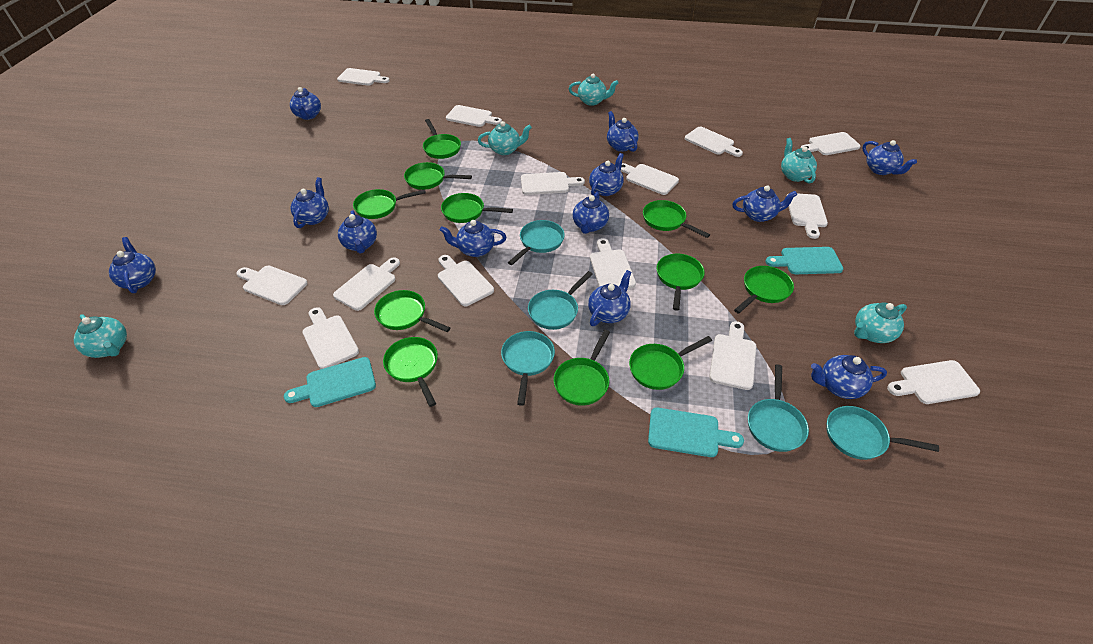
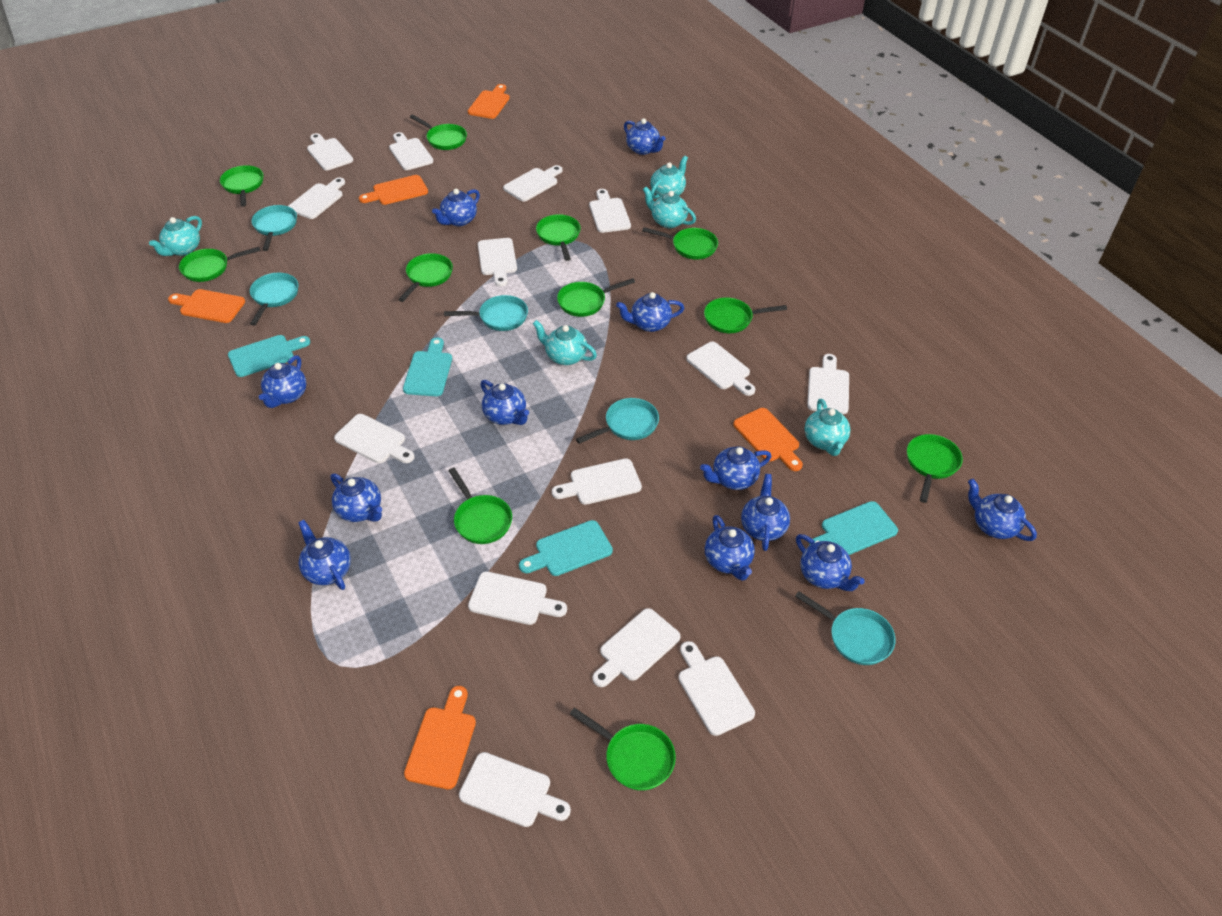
orange cutting board: 0 -> 5
turquoise cutting board: 3 -> 4

